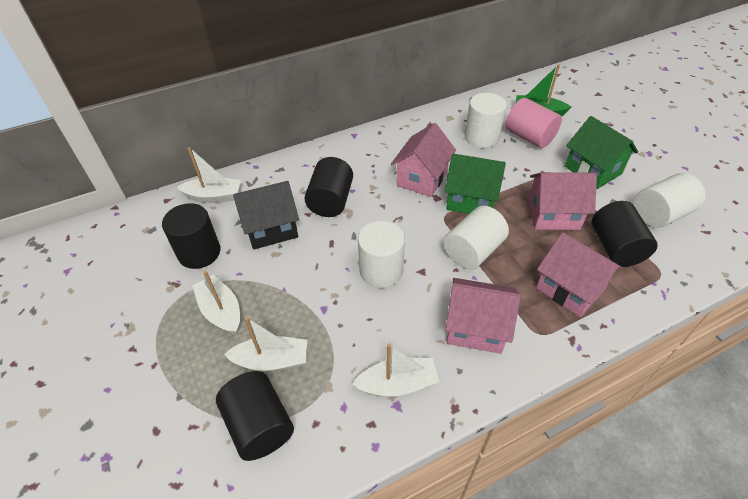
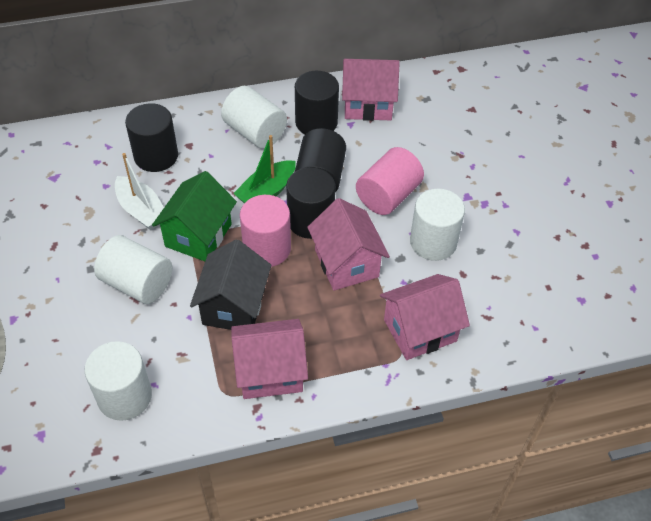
green house: 2 -> 1
pink cylinder: 1 -> 2
white boat: 4 -> 1

